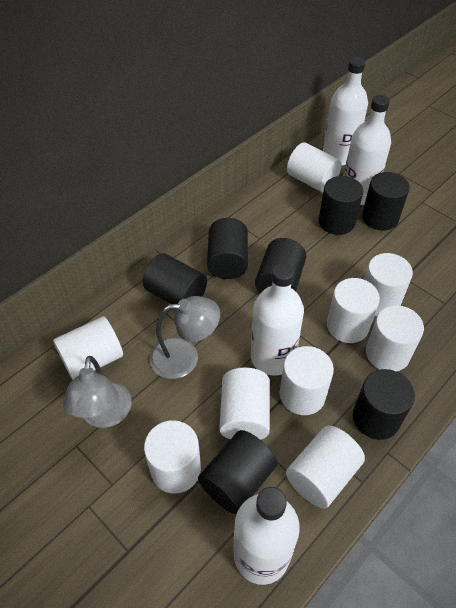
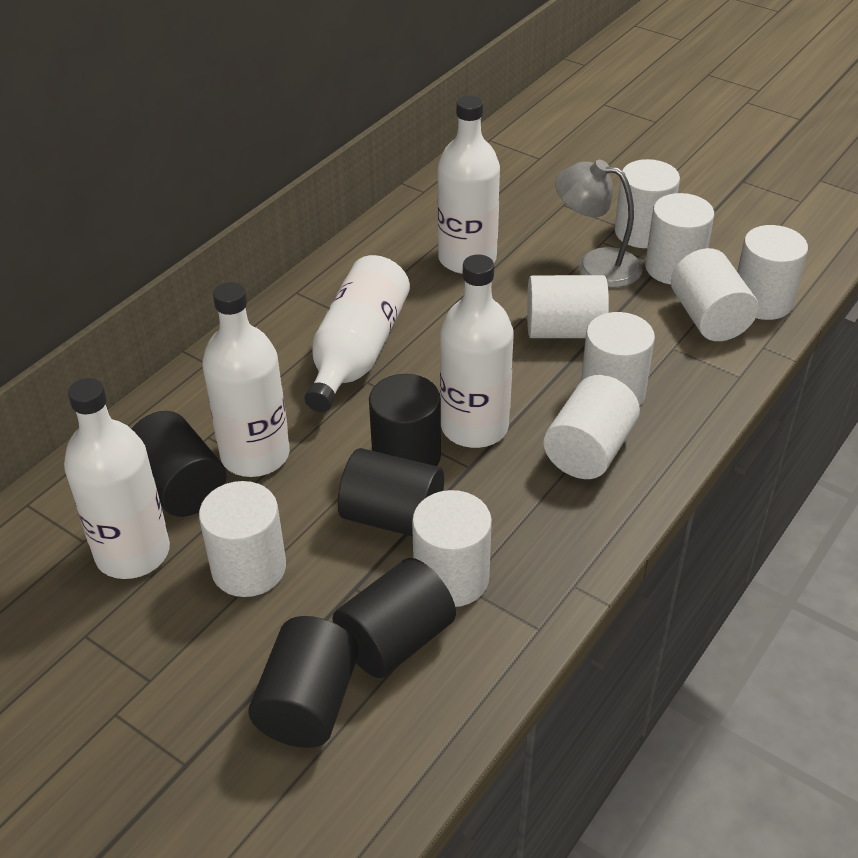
black cylinder: 7 -> 5
grey lamp: 2 -> 1
white bottle: 4 -> 5

